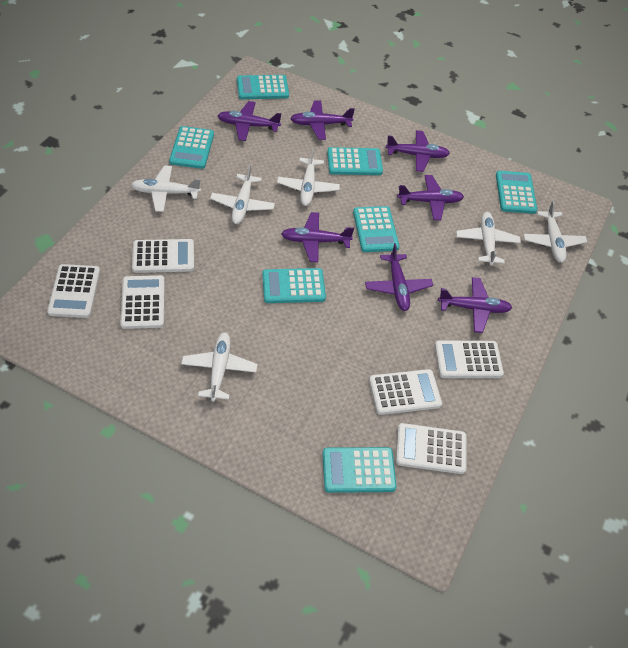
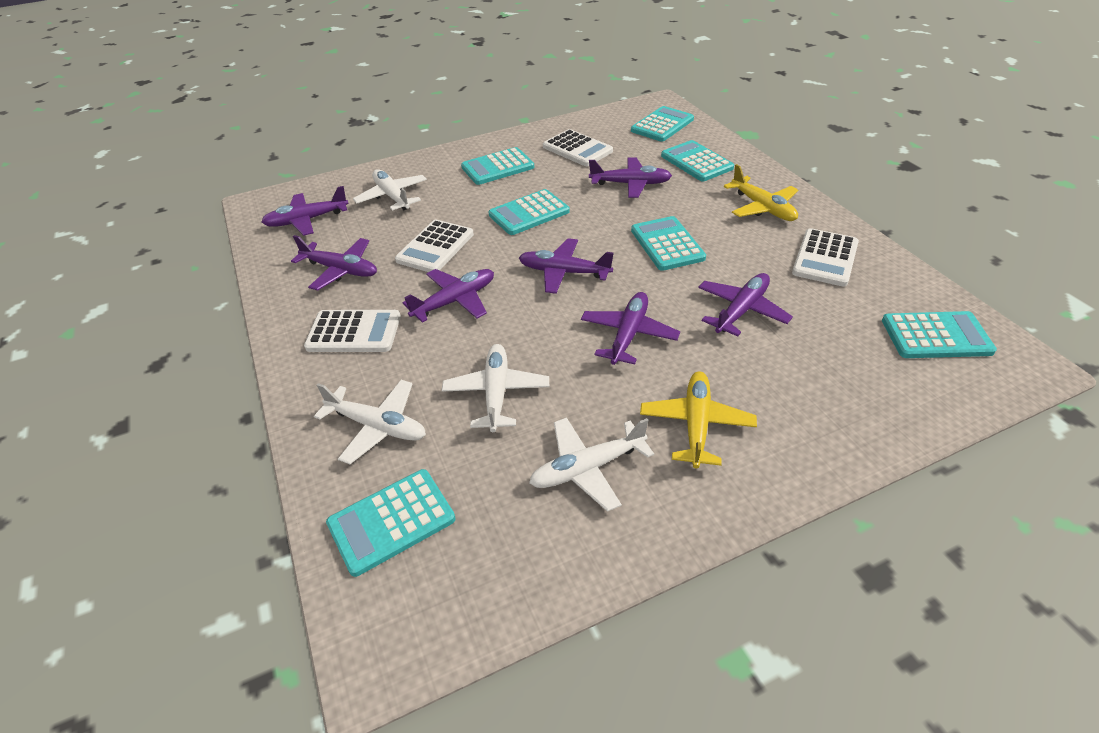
white calculator: 6 -> 4
white plane: 6 -> 4
yellow plane: 0 -> 2

